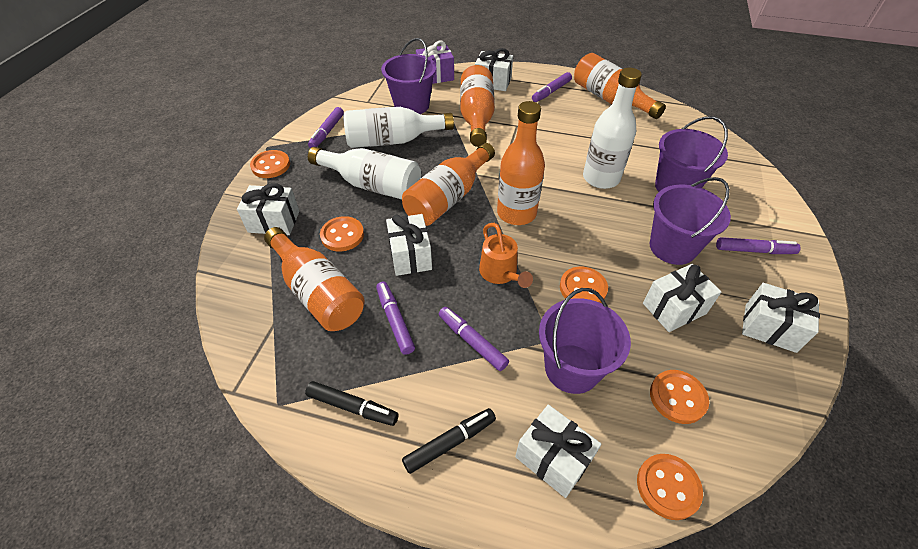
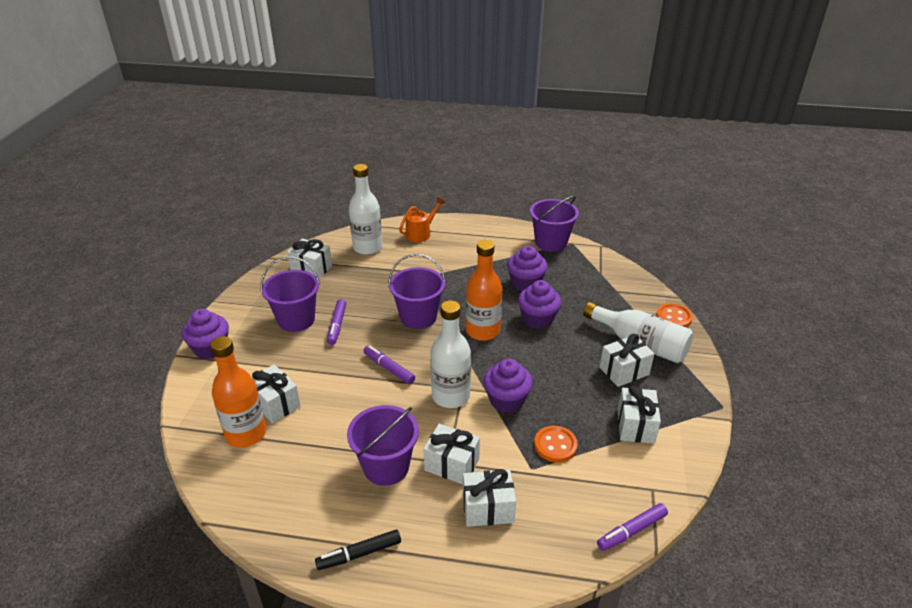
black marker: 2 -> 1
orange bottle: 5 -> 2
orange button: 5 -> 2
purple cupcake: 0 -> 4
purple gift: 1 -> 0
purple marker: 5 -> 3

